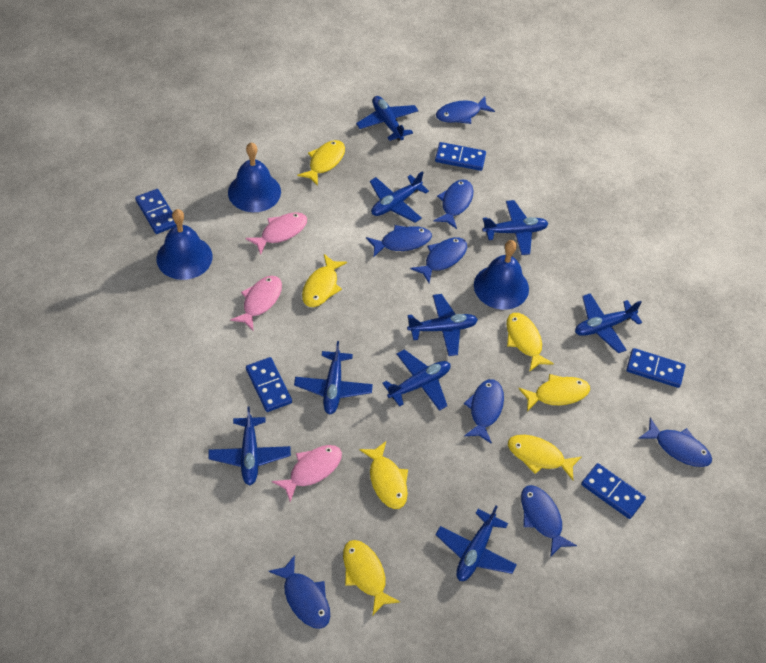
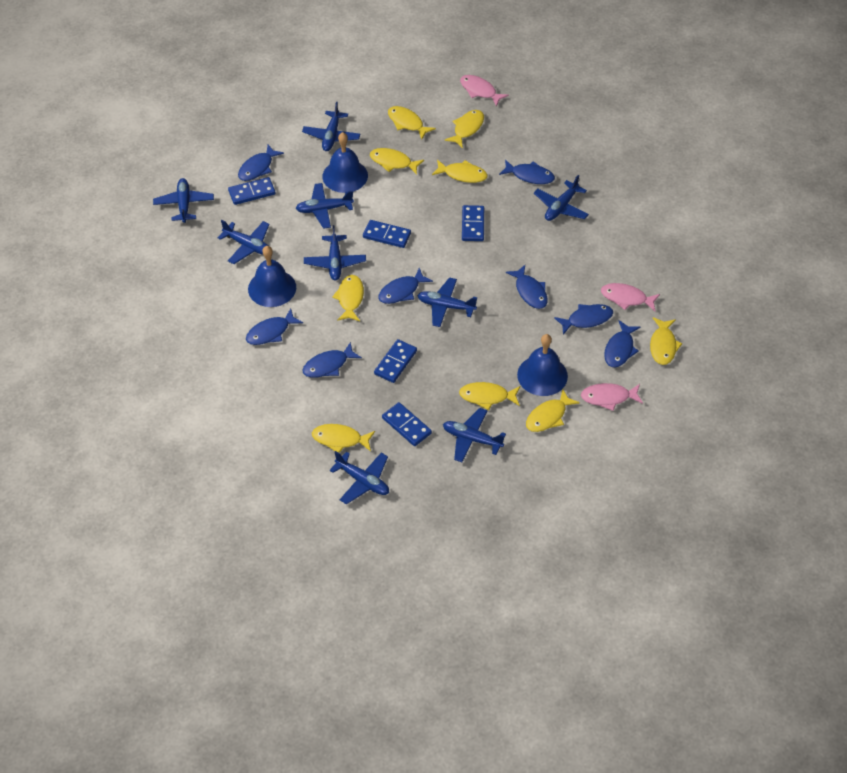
yellow fish: 7 -> 9

